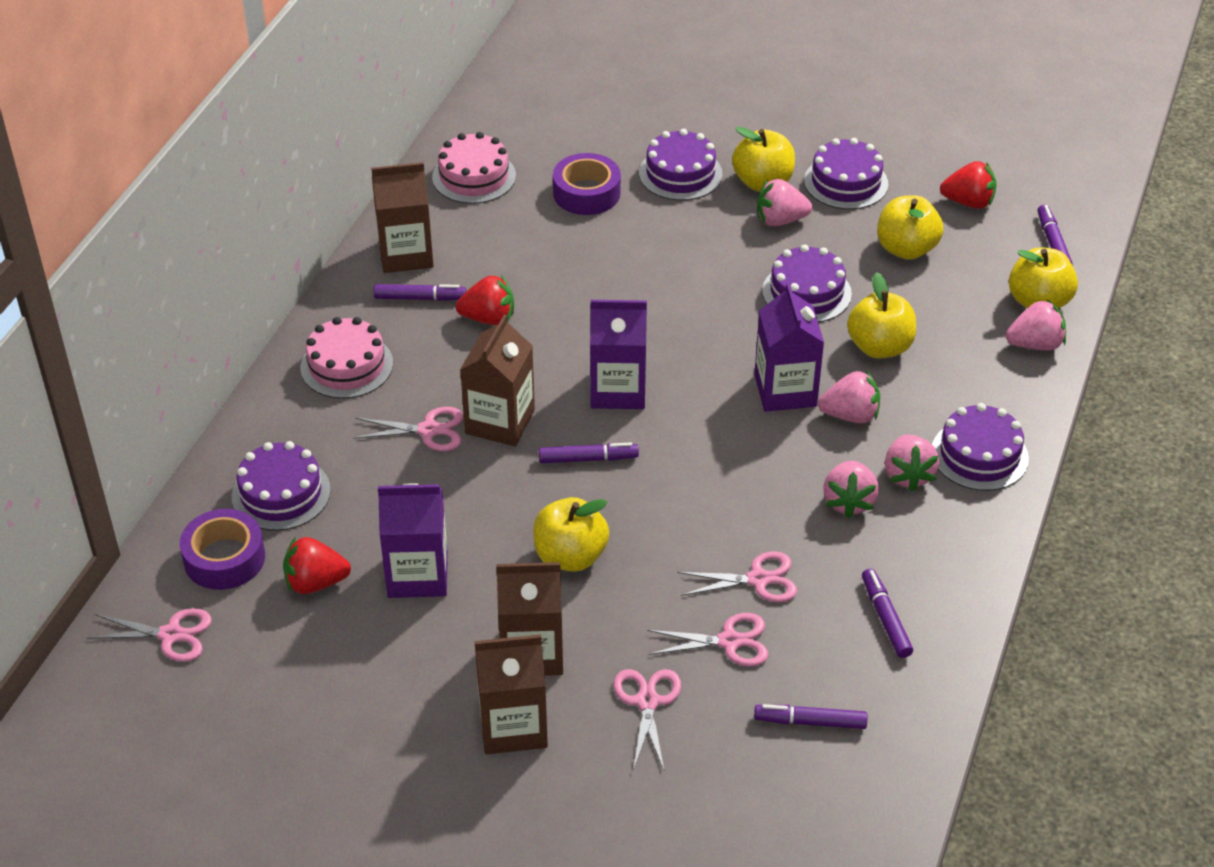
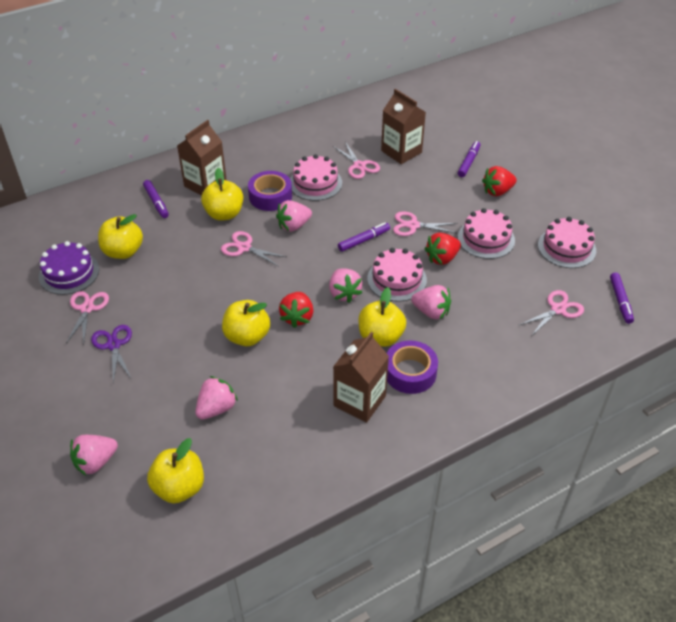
brown carton: 4 -> 3
pink cake: 2 -> 4
purple cake: 5 -> 1
purple carton: 3 -> 0
purple marker: 5 -> 4
purple scissors: 0 -> 1

